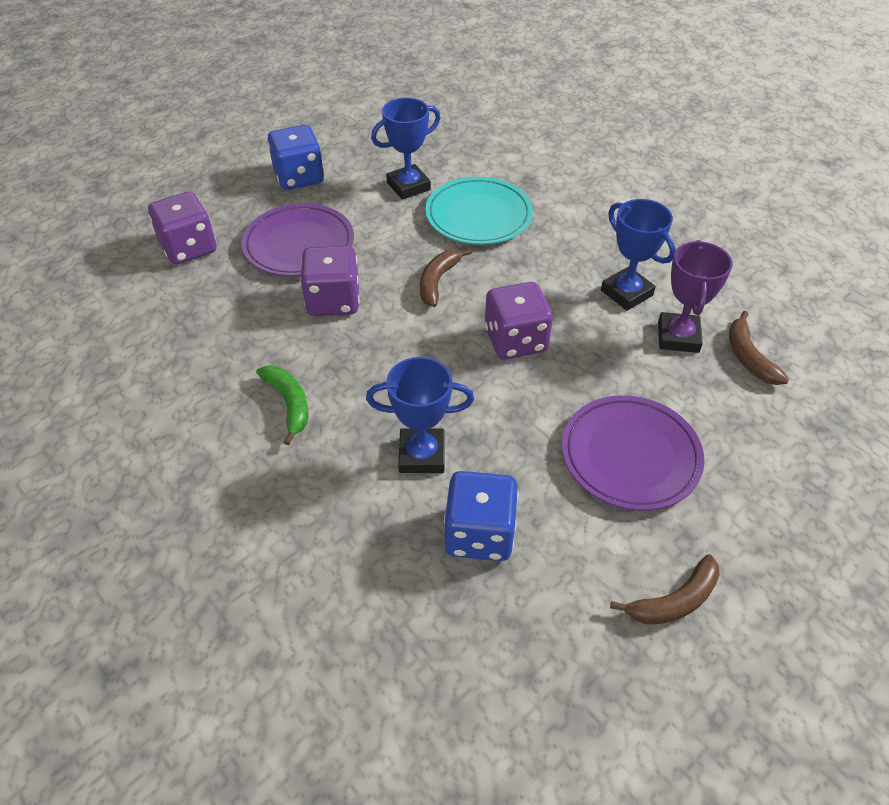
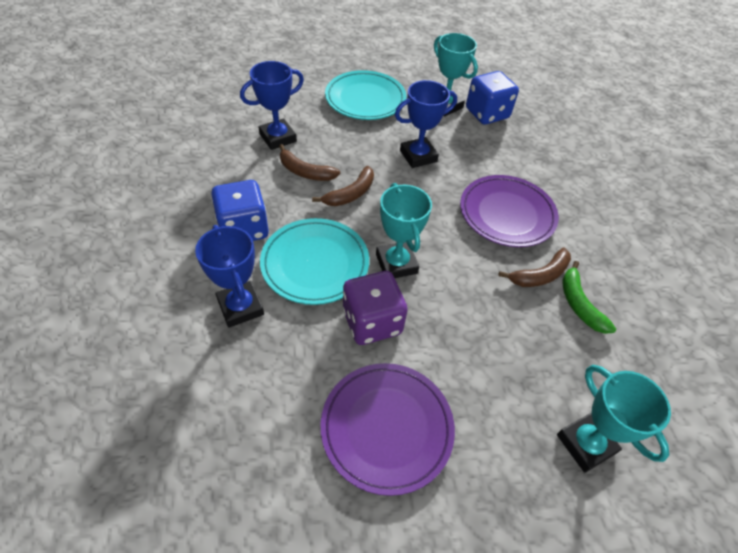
purple dice: 3 -> 1
purple trophy: 1 -> 0
turquoise plate: 1 -> 2
turquoise trophy: 0 -> 3

